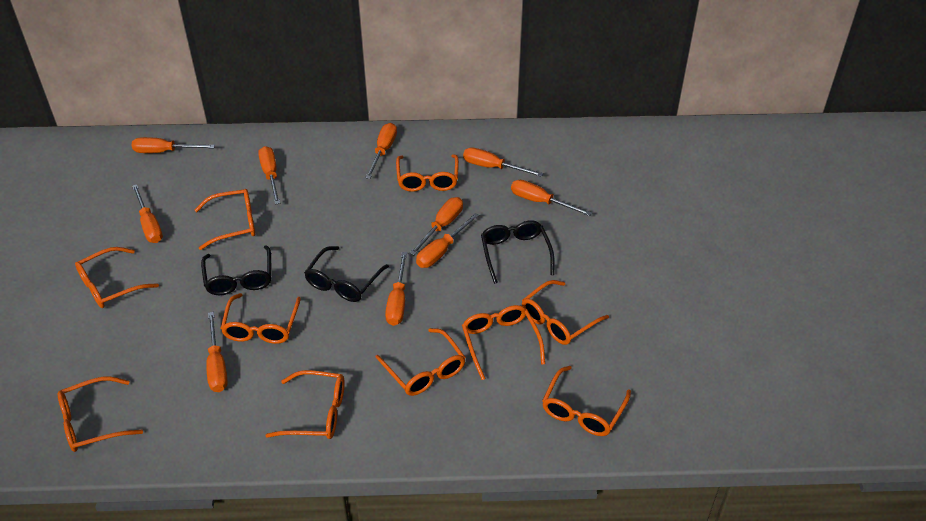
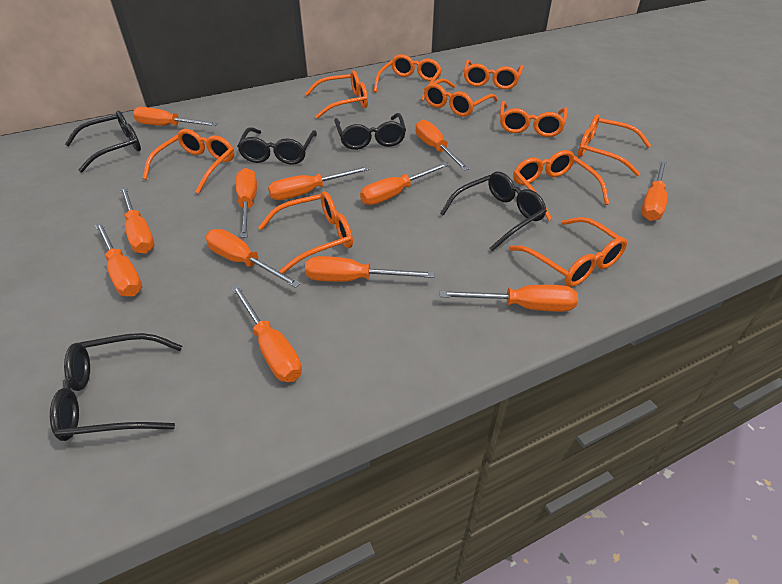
black glasses: 3 -> 5
orange screwdriver: 10 -> 12

